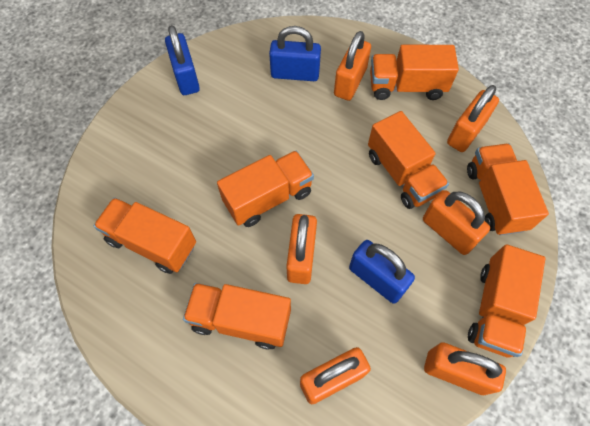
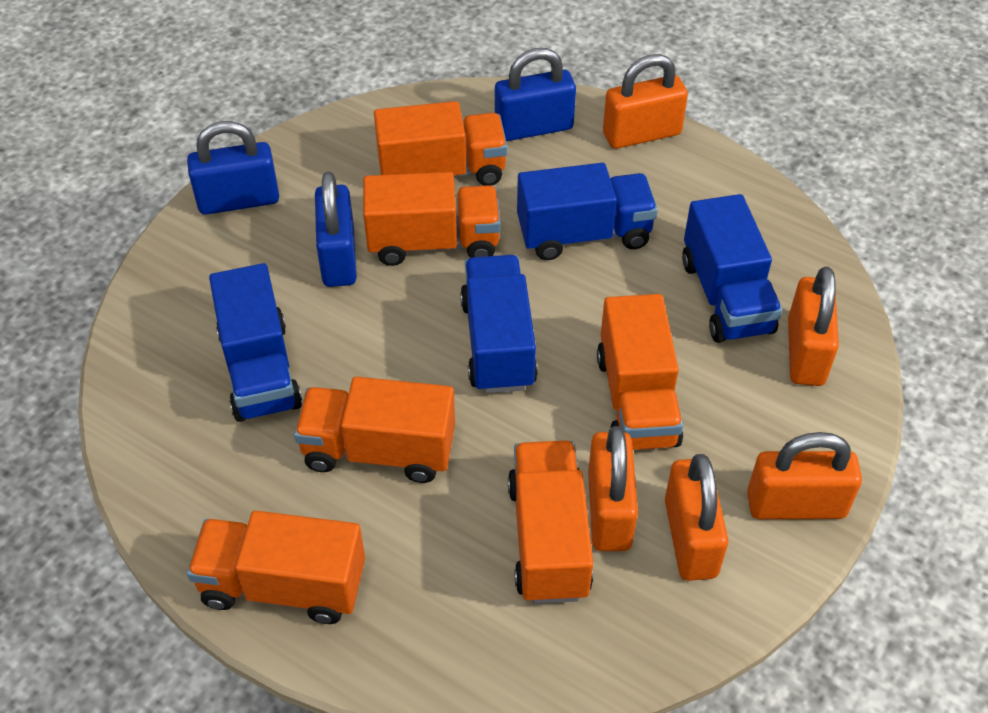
blue truck: 0 -> 4
orange padlock: 6 -> 5
orange truck: 7 -> 6

